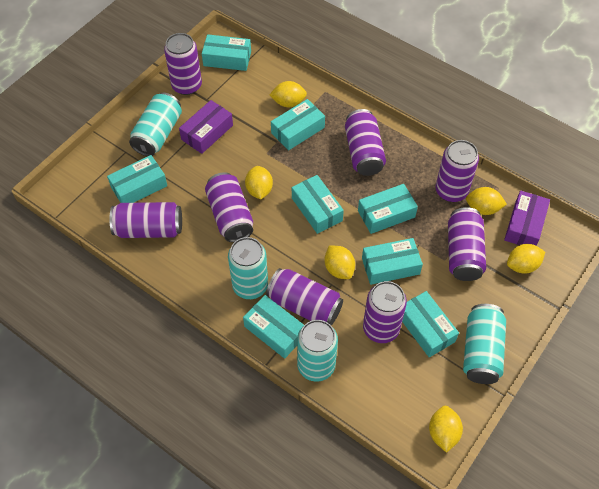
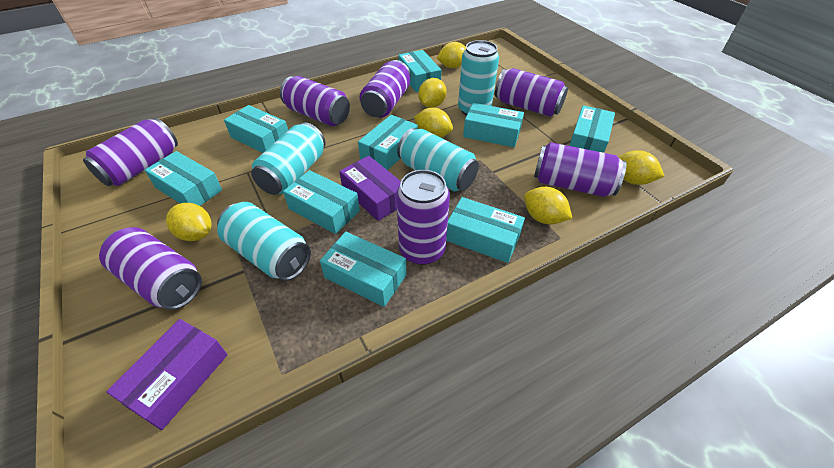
purple can: 8 -> 7
turquoise box: 8 -> 9

